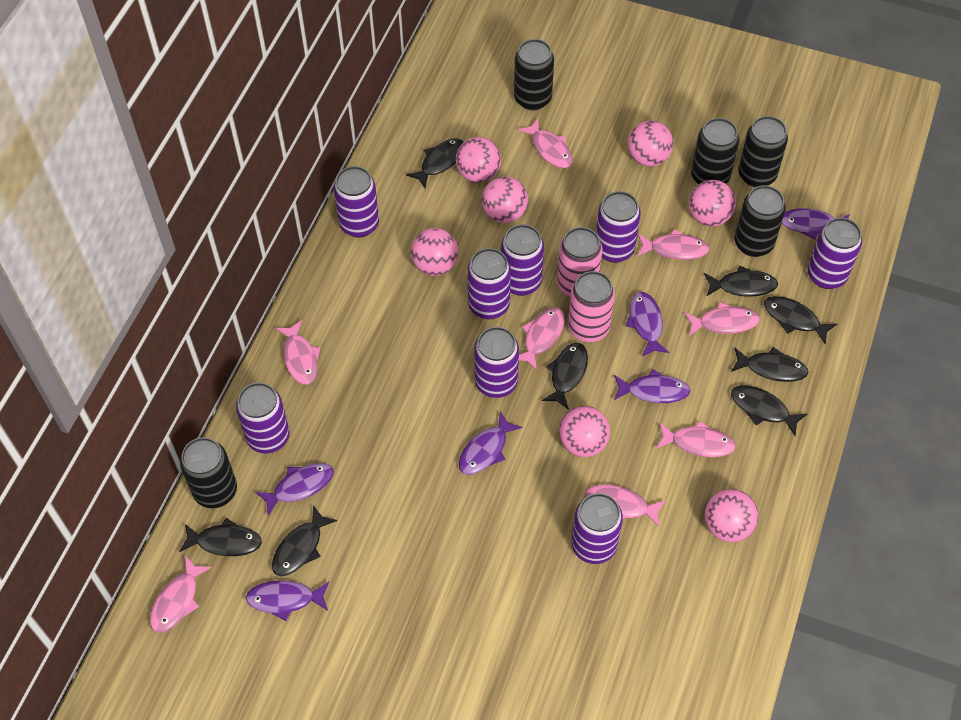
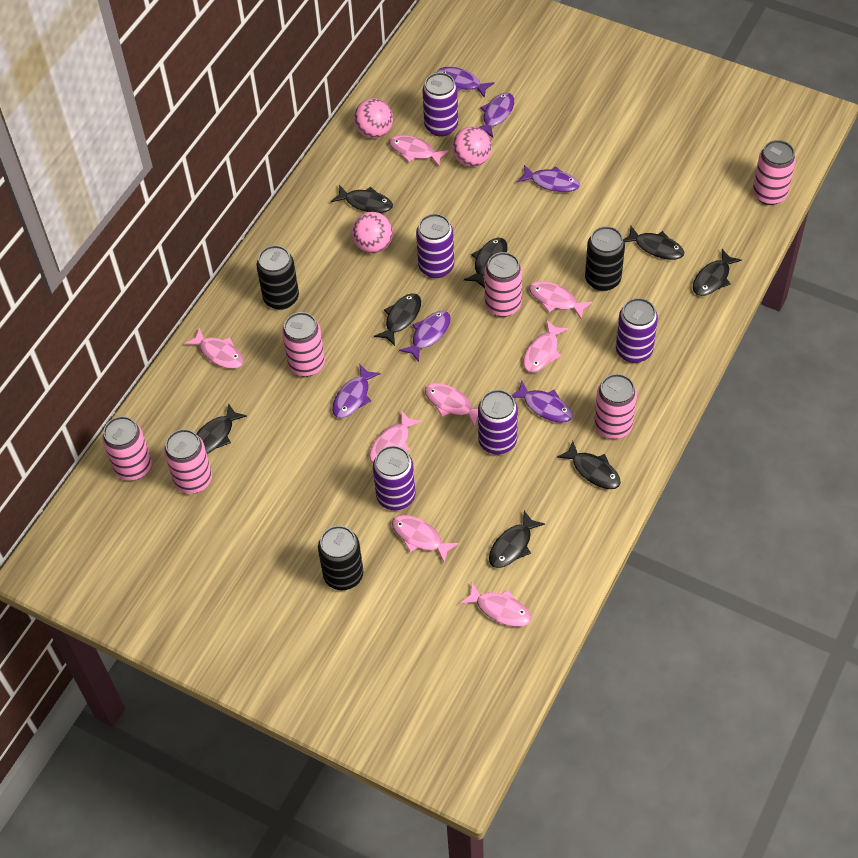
black can: 5 -> 3
pink ball: 7 -> 3
pink can: 2 -> 6
purple can: 8 -> 5

